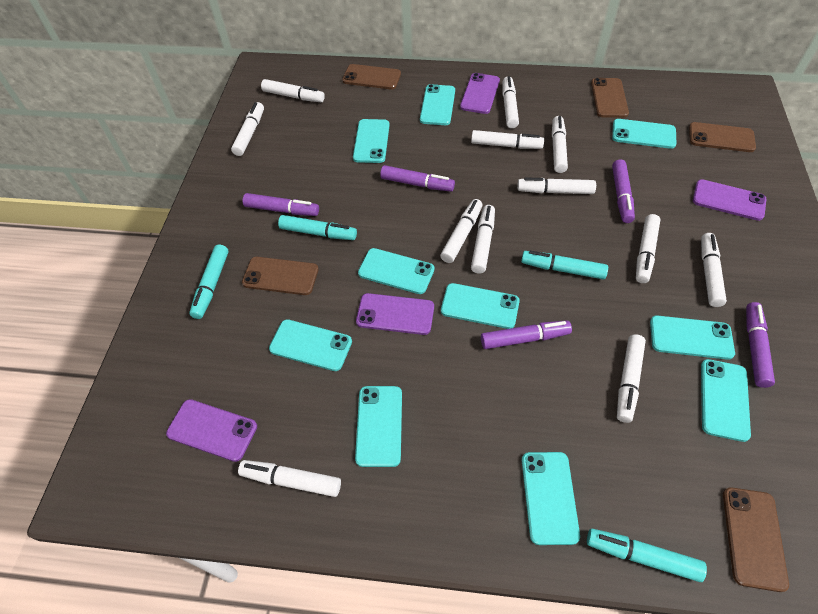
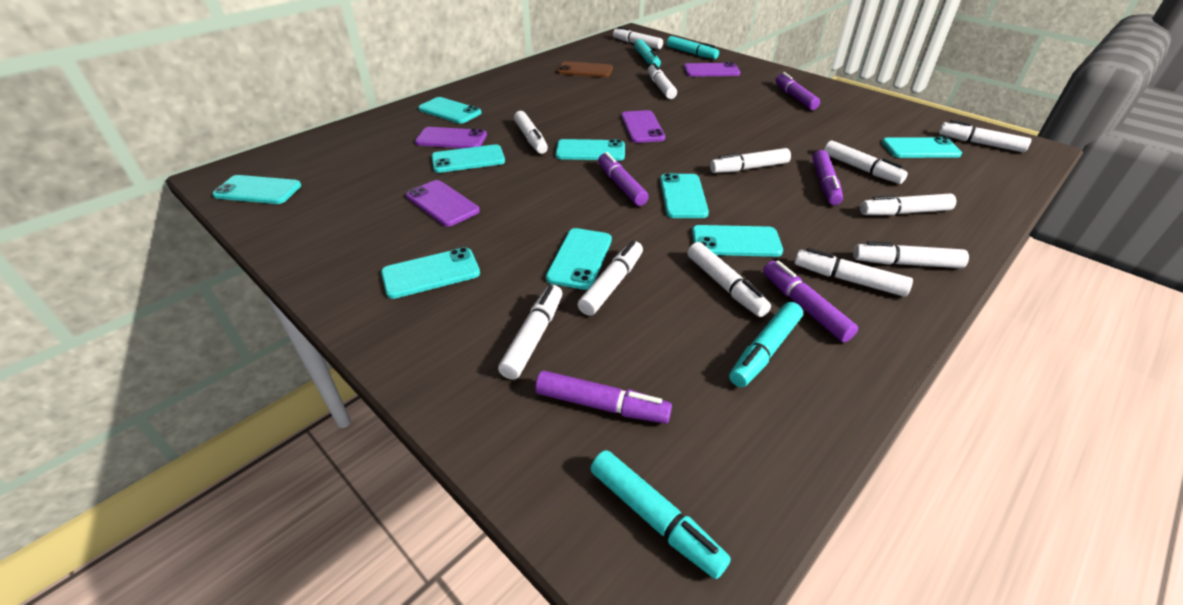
brown phone: 5 -> 1
turquoise phone: 10 -> 9

